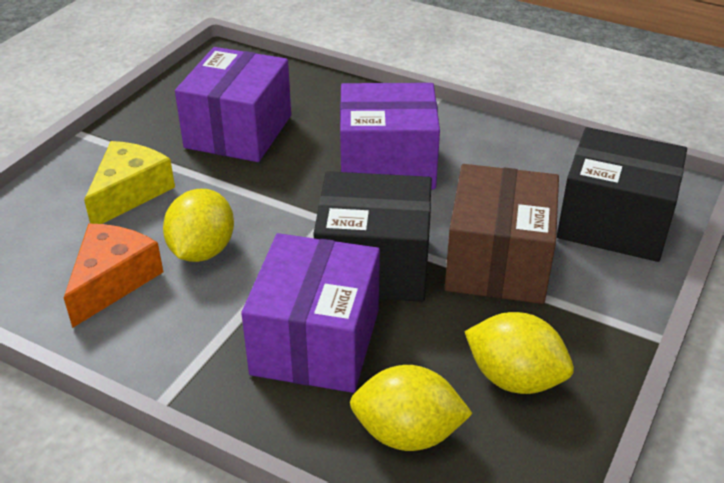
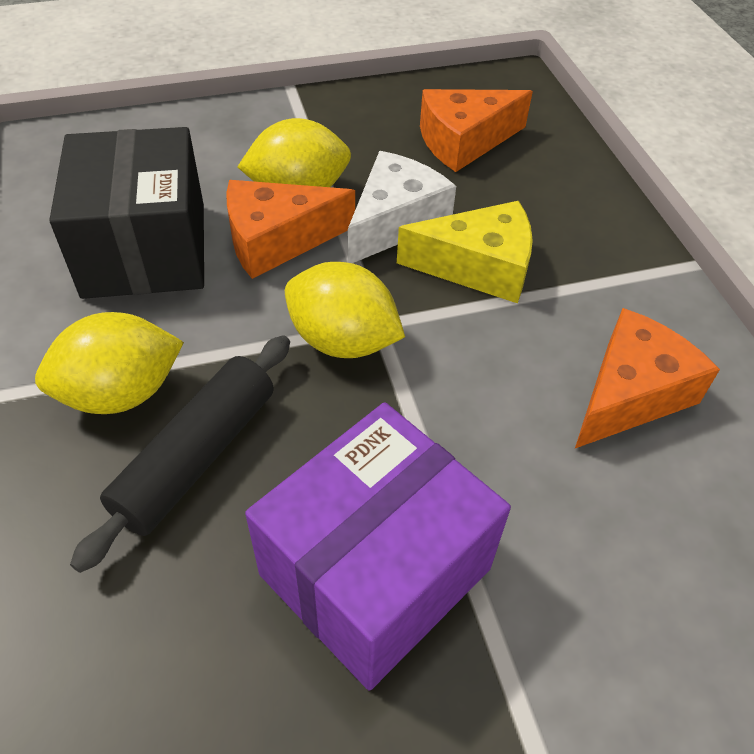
black box: 2 -> 1
black rolling pin: 0 -> 1
brown box: 1 -> 0
orange cheese: 1 -> 3
purple box: 3 -> 1
white cheese: 0 -> 1

